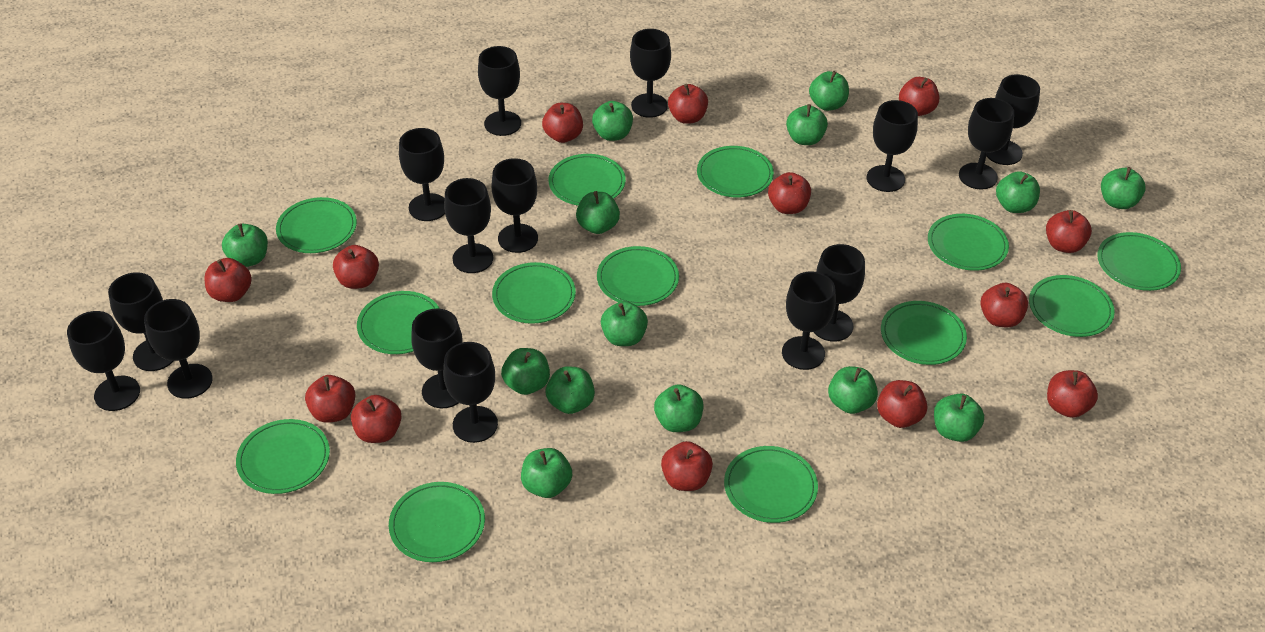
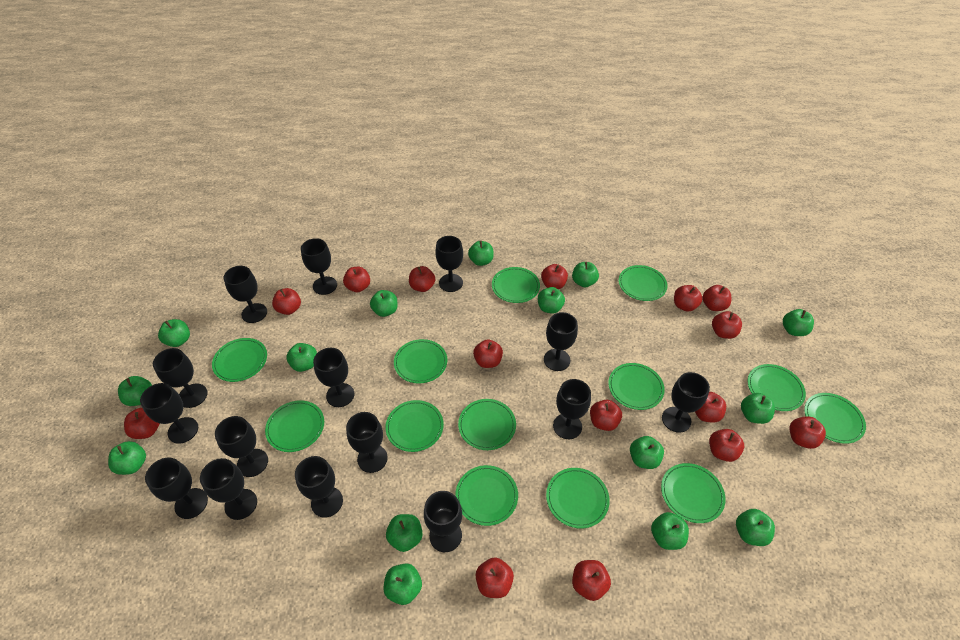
green apple: 14 -> 15
red apple: 13 -> 15

